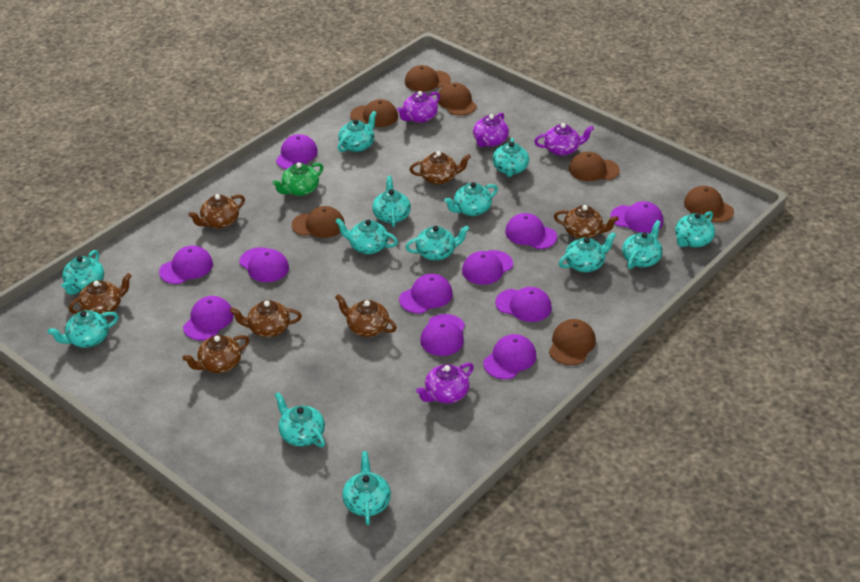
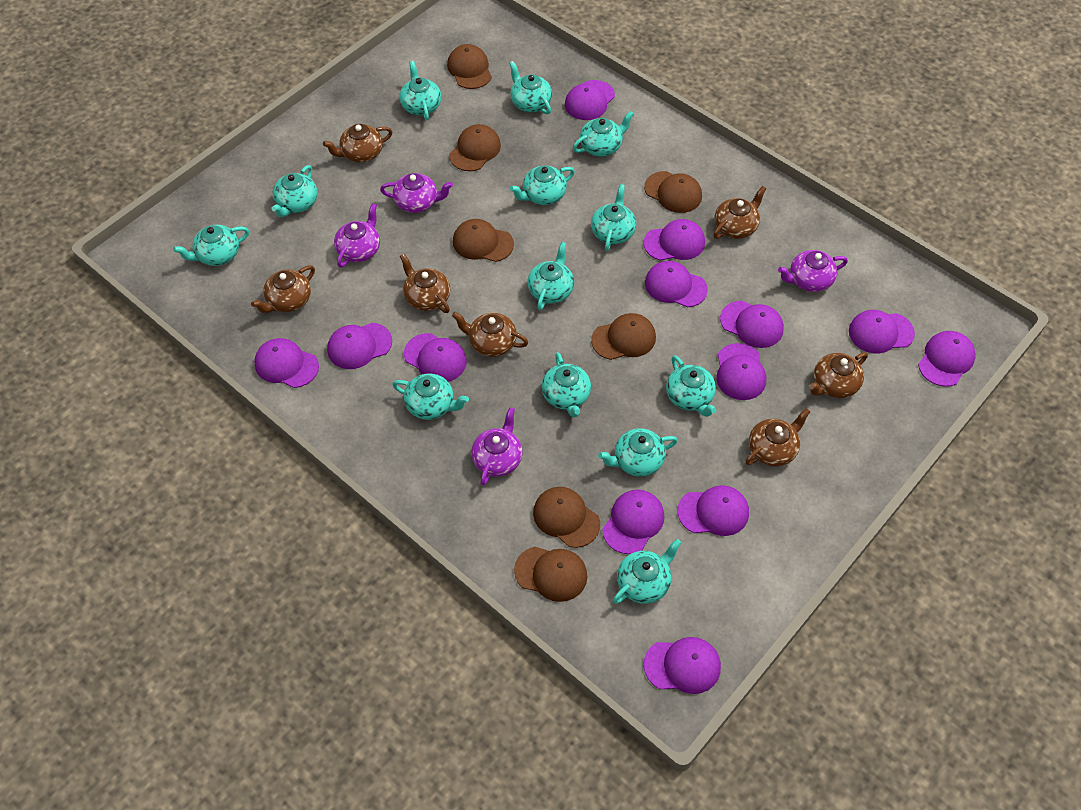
green teapot: 1 -> 0
purple cap: 11 -> 13

